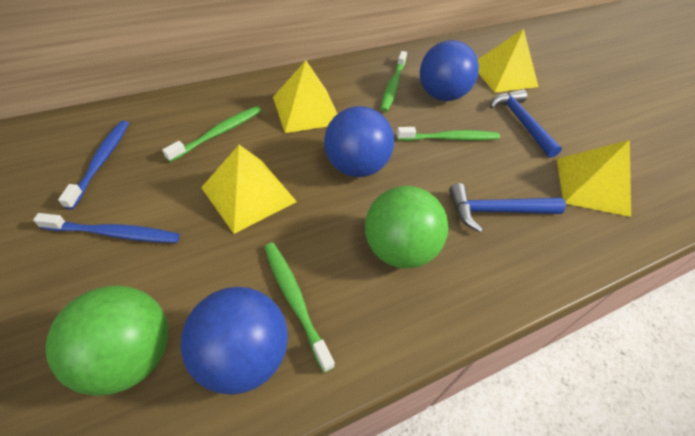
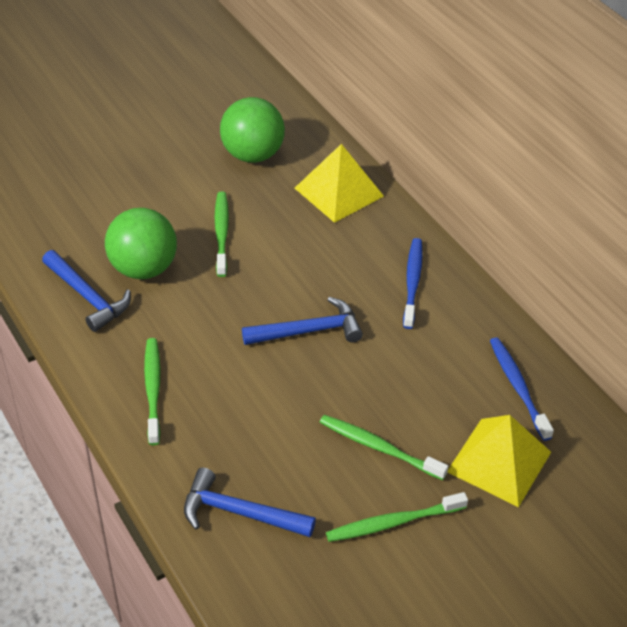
blue ball: 3 -> 0
blue hammer: 2 -> 3
yellow pyramid: 4 -> 2

